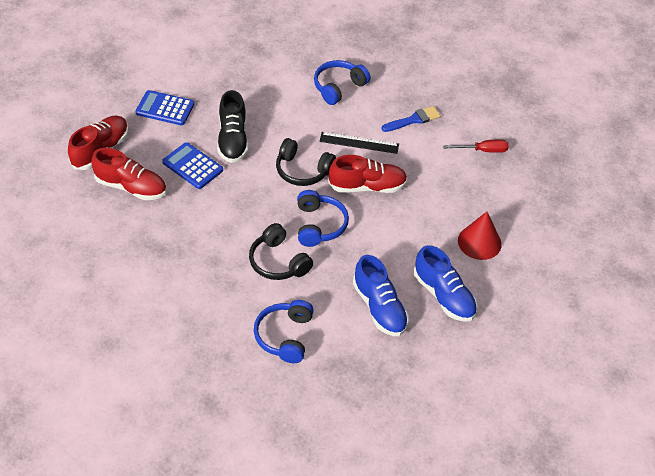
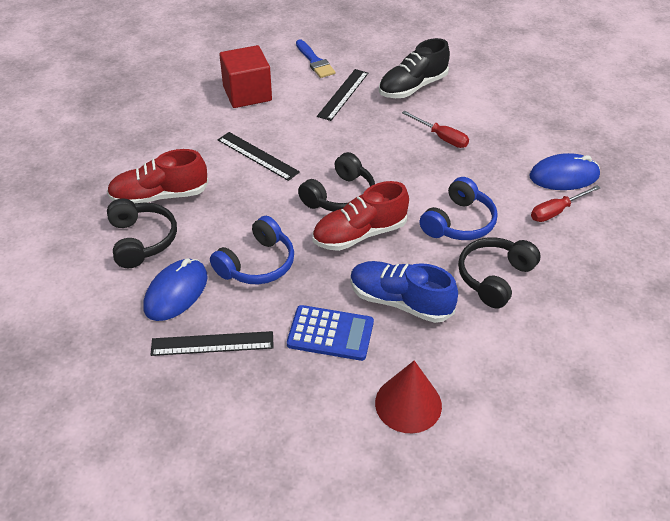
black headphones: 2 -> 3
black ruler: 1 -> 3
blue calculator: 2 -> 1
blue headphones: 3 -> 2
blue mouse: 0 -> 2
blue shoe: 2 -> 1
red cube: 0 -> 1
red screwdriver: 1 -> 2
red shoe: 3 -> 2

